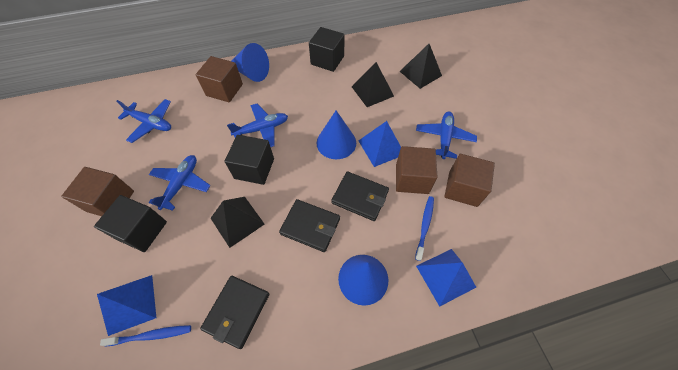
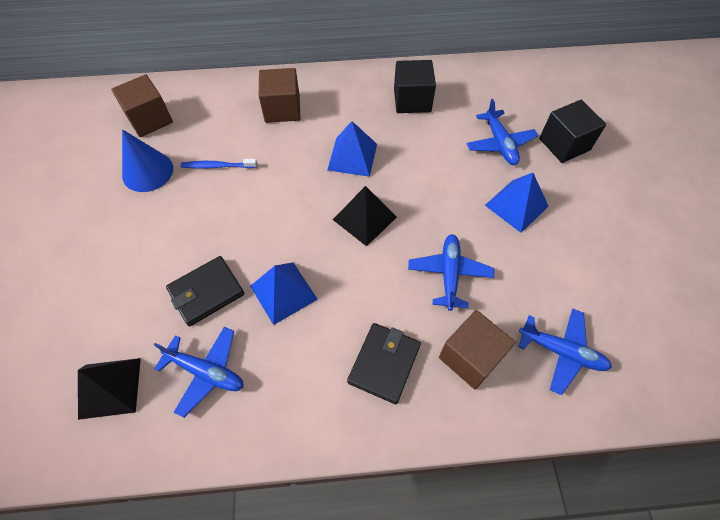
black cube: 3 -> 2
black pyramid: 3 -> 2
black wallet: 3 -> 2
blue cone: 3 -> 1
blue toothbrush: 2 -> 1
brown cube: 4 -> 3

